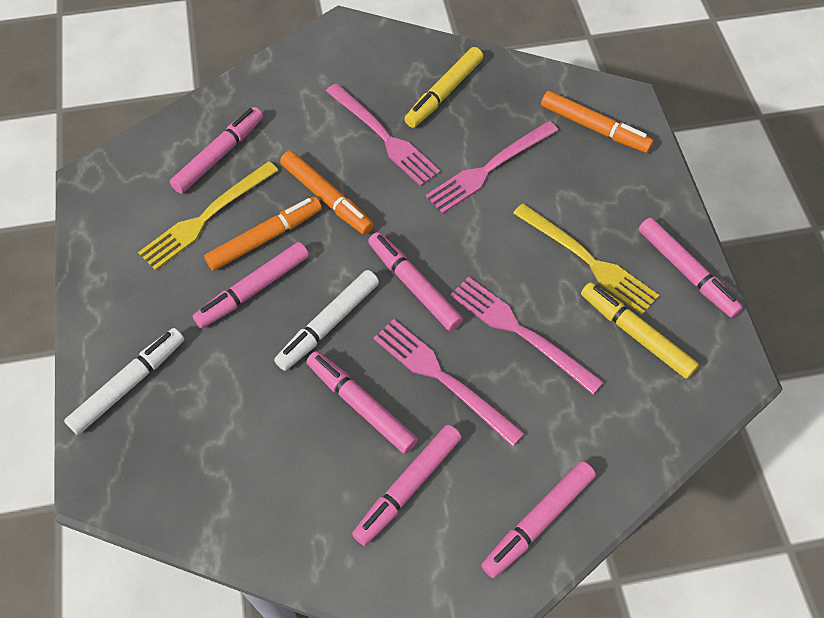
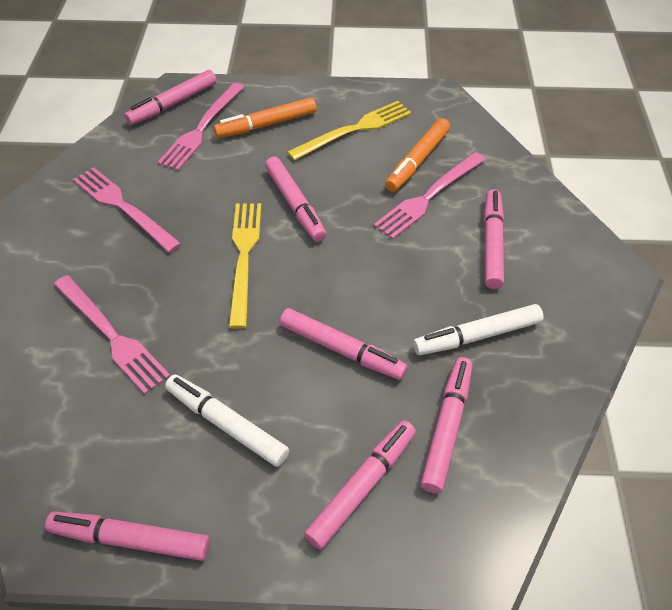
orange marker: 3 -> 2
yellow marker: 2 -> 0

